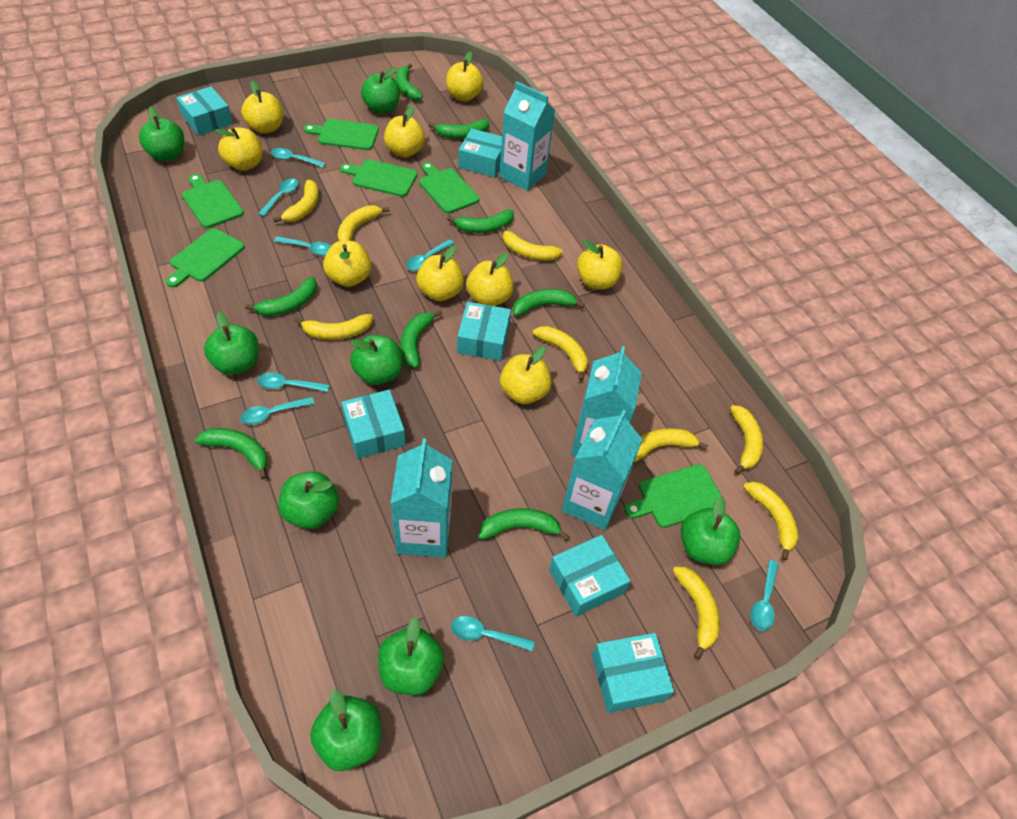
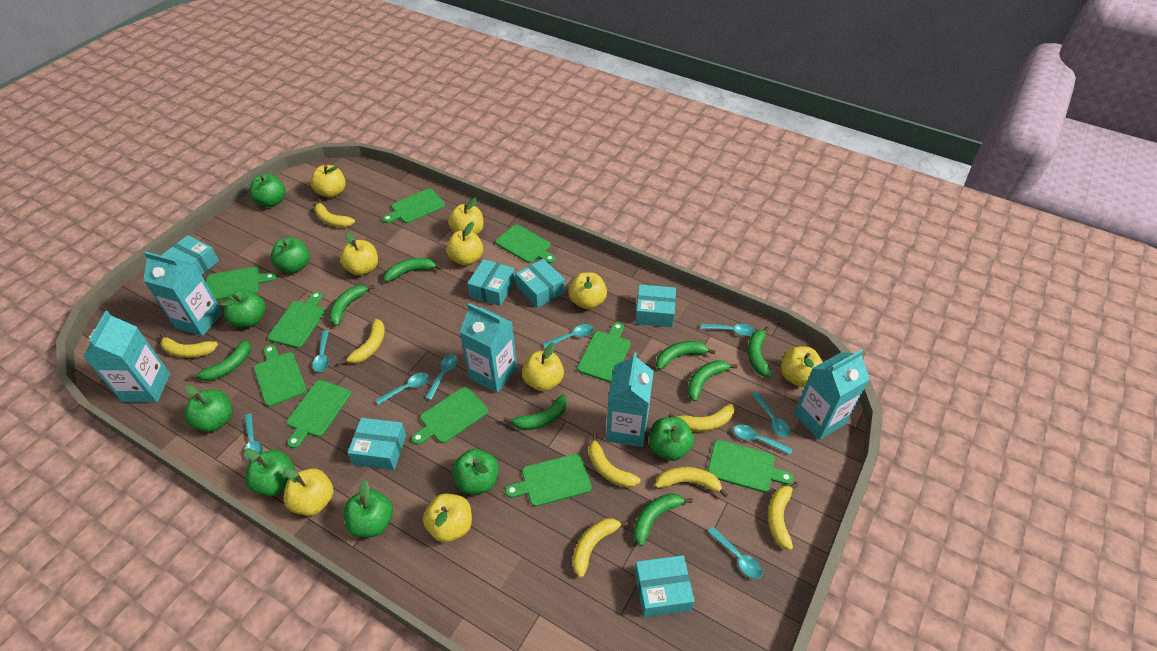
green cutting board: 6 -> 10
turquoise carton: 4 -> 5
turquoise spoon: 8 -> 9
yellow banana: 9 -> 8

